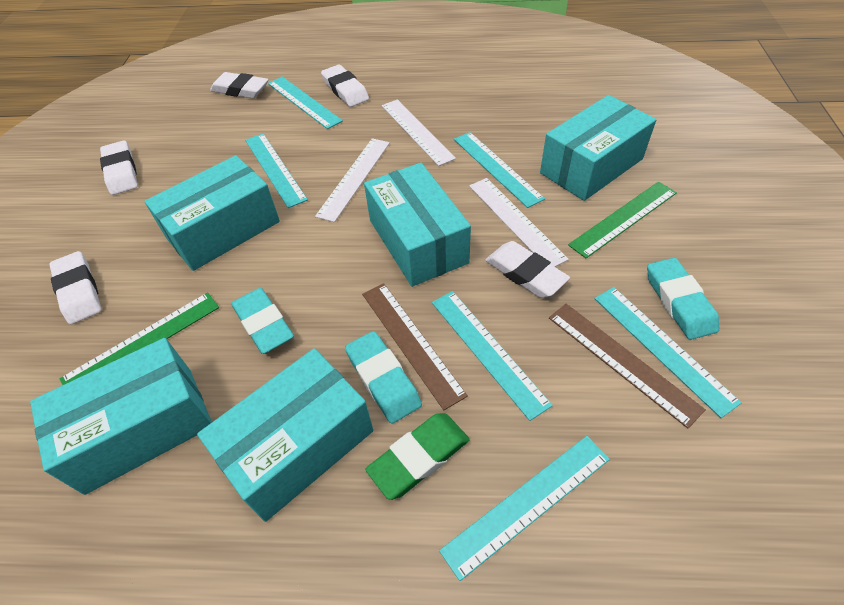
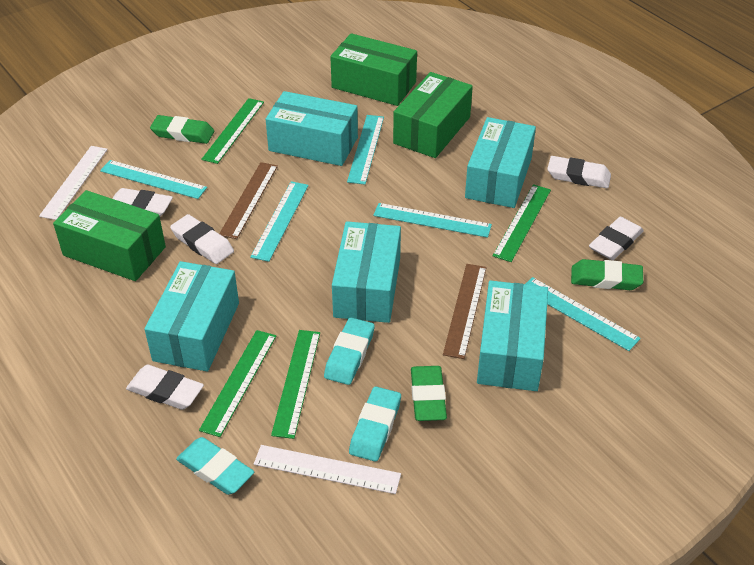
green box: 0 -> 3
green eraser: 1 -> 3
green ruler: 2 -> 4
turquoise ruler: 6 -> 5
white ruler: 3 -> 2

